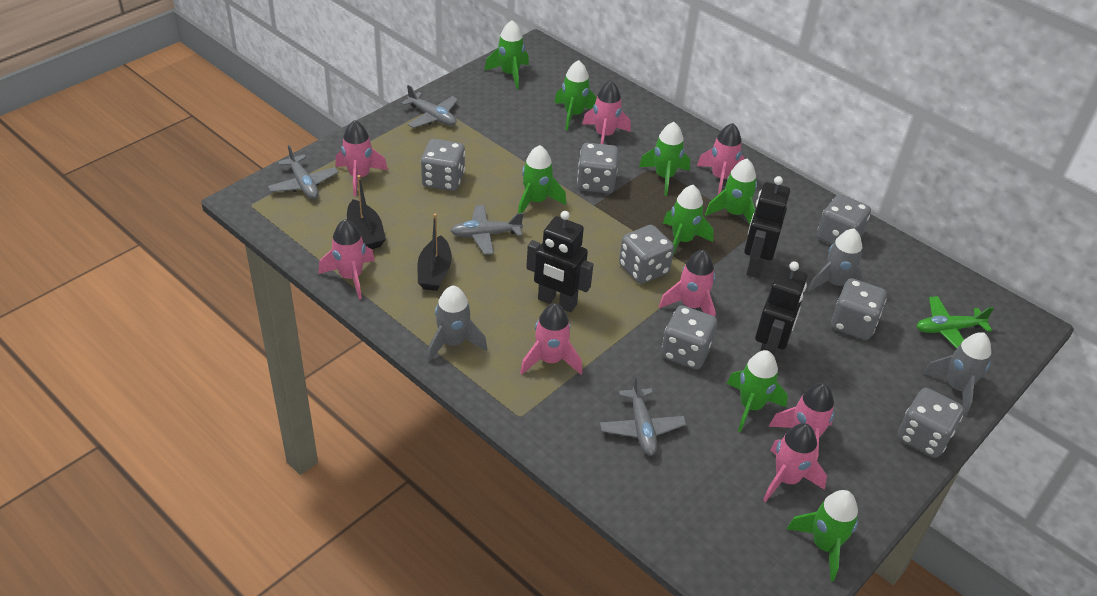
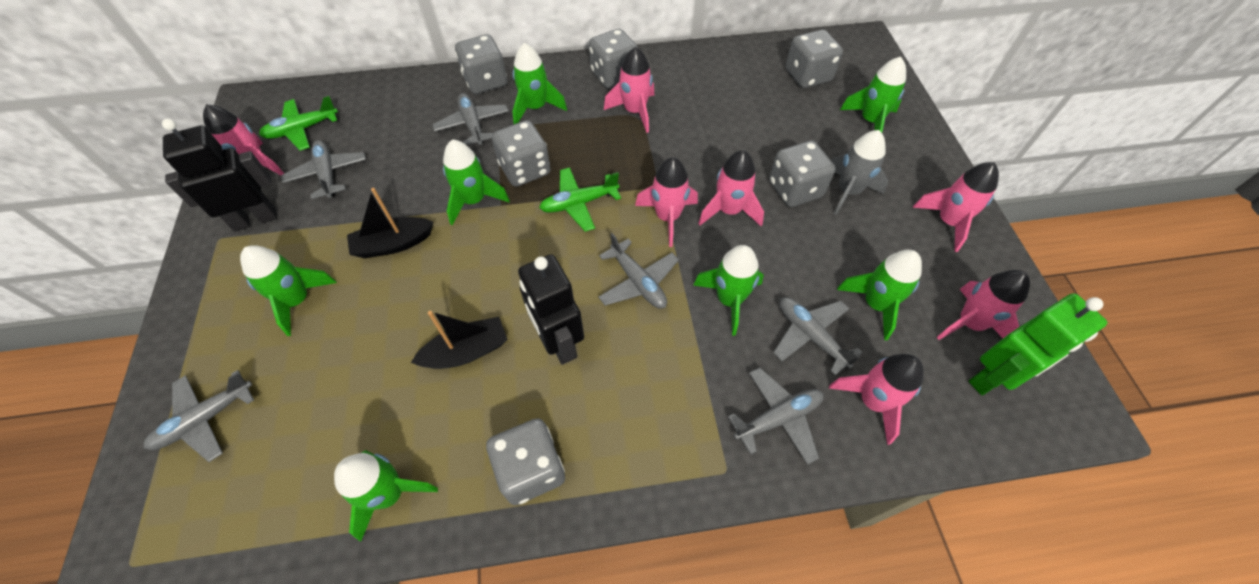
black robot: 3 -> 2
green plane: 1 -> 2
green robot: 0 -> 1
green rocket: 8 -> 7
grey dice: 7 -> 6
grey plane: 4 -> 6
grey rocket: 3 -> 1
pink rocket: 8 -> 7

